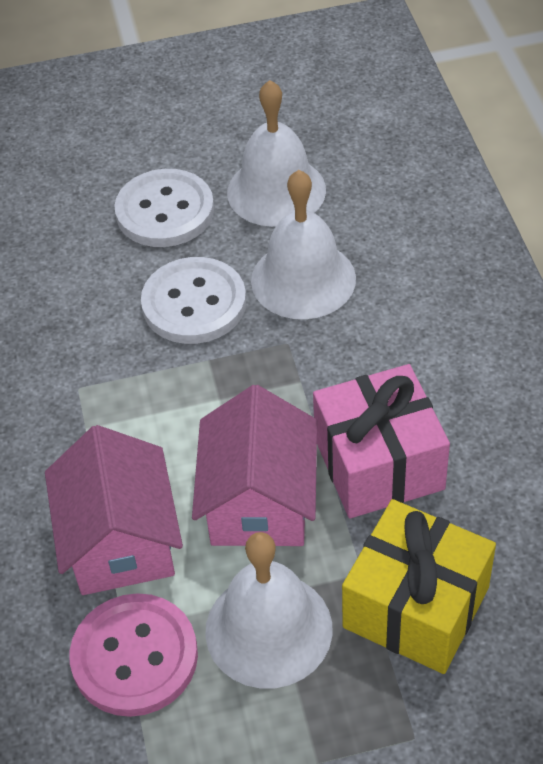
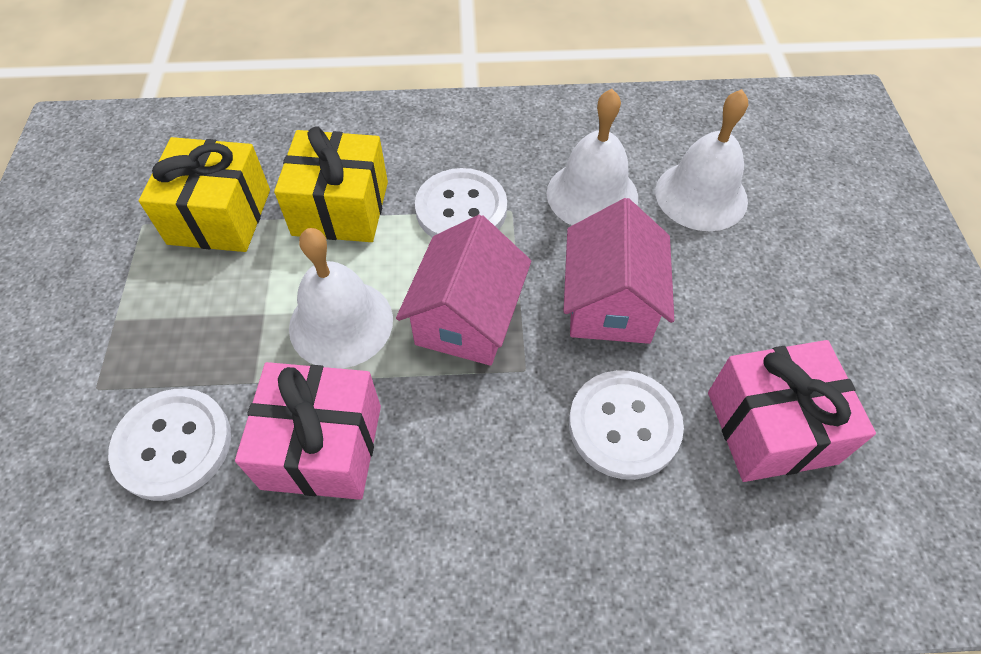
pink button: 1 -> 0
pink gift: 1 -> 2
white button: 2 -> 3
yellow gift: 1 -> 2

